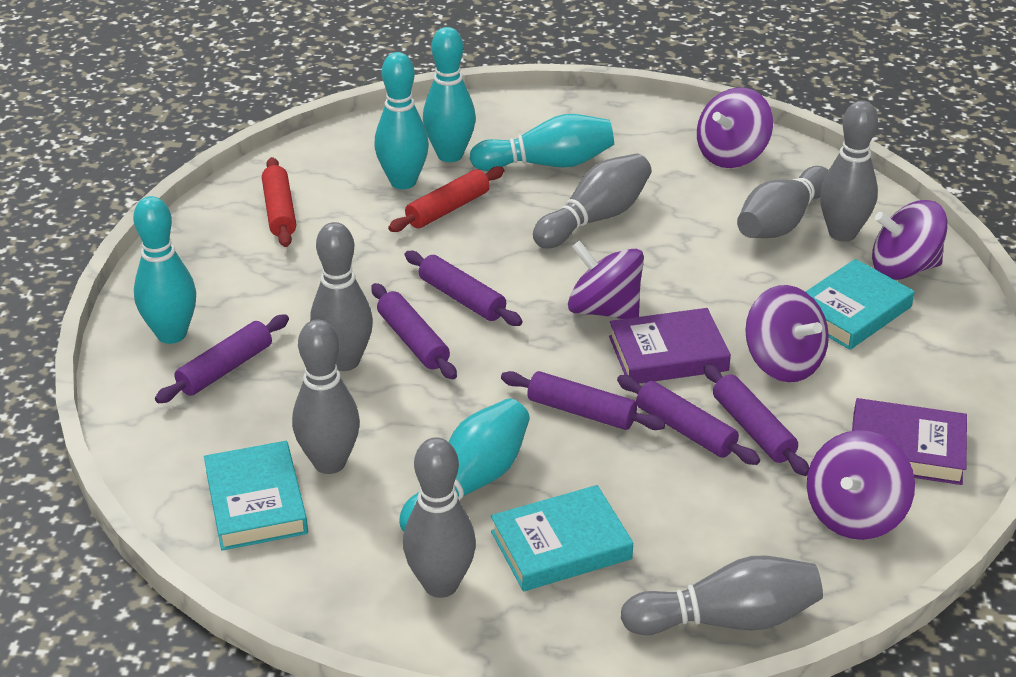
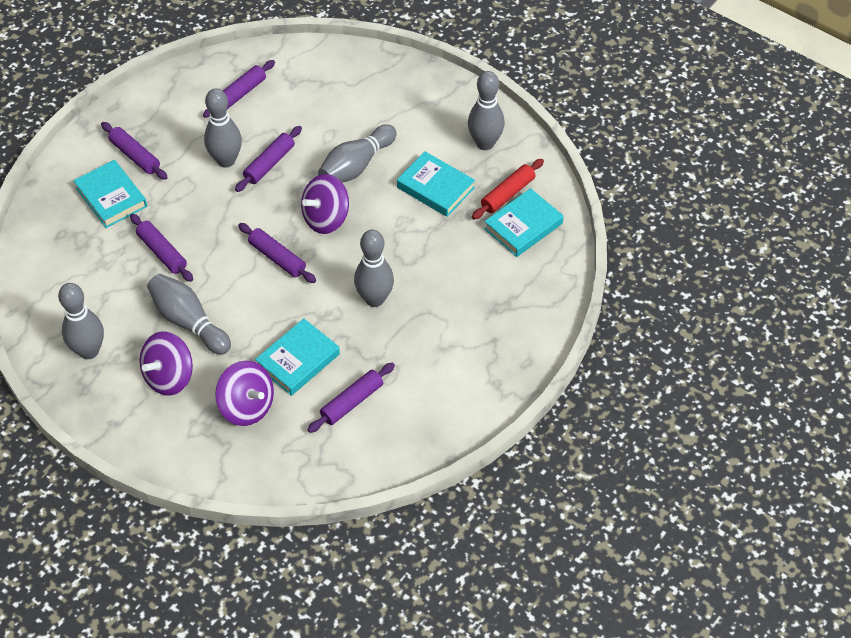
grey bowling pin: 7 -> 6
purple book: 2 -> 0
purple spinning top: 5 -> 3
red rolling pin: 2 -> 1
turquoise book: 3 -> 4
turquoise bowling pin: 5 -> 0

